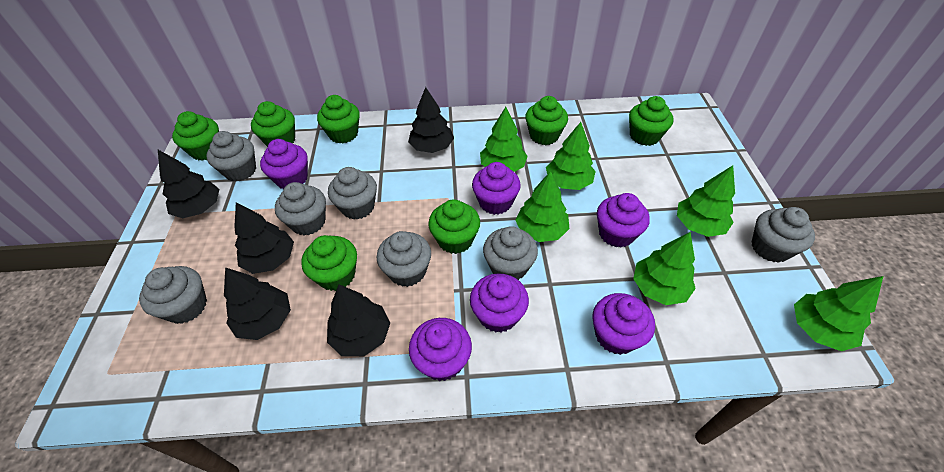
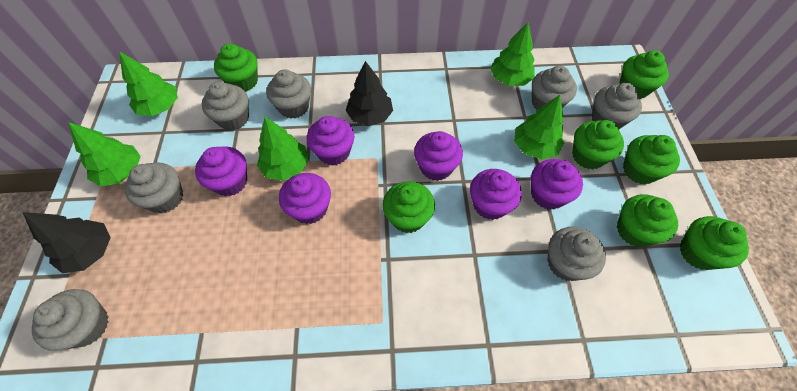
black tree: 5 -> 2
green tree: 6 -> 5

